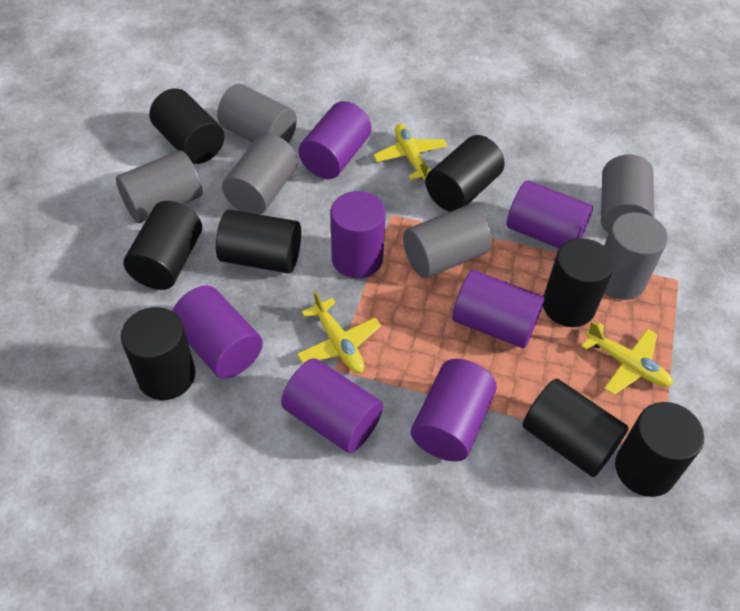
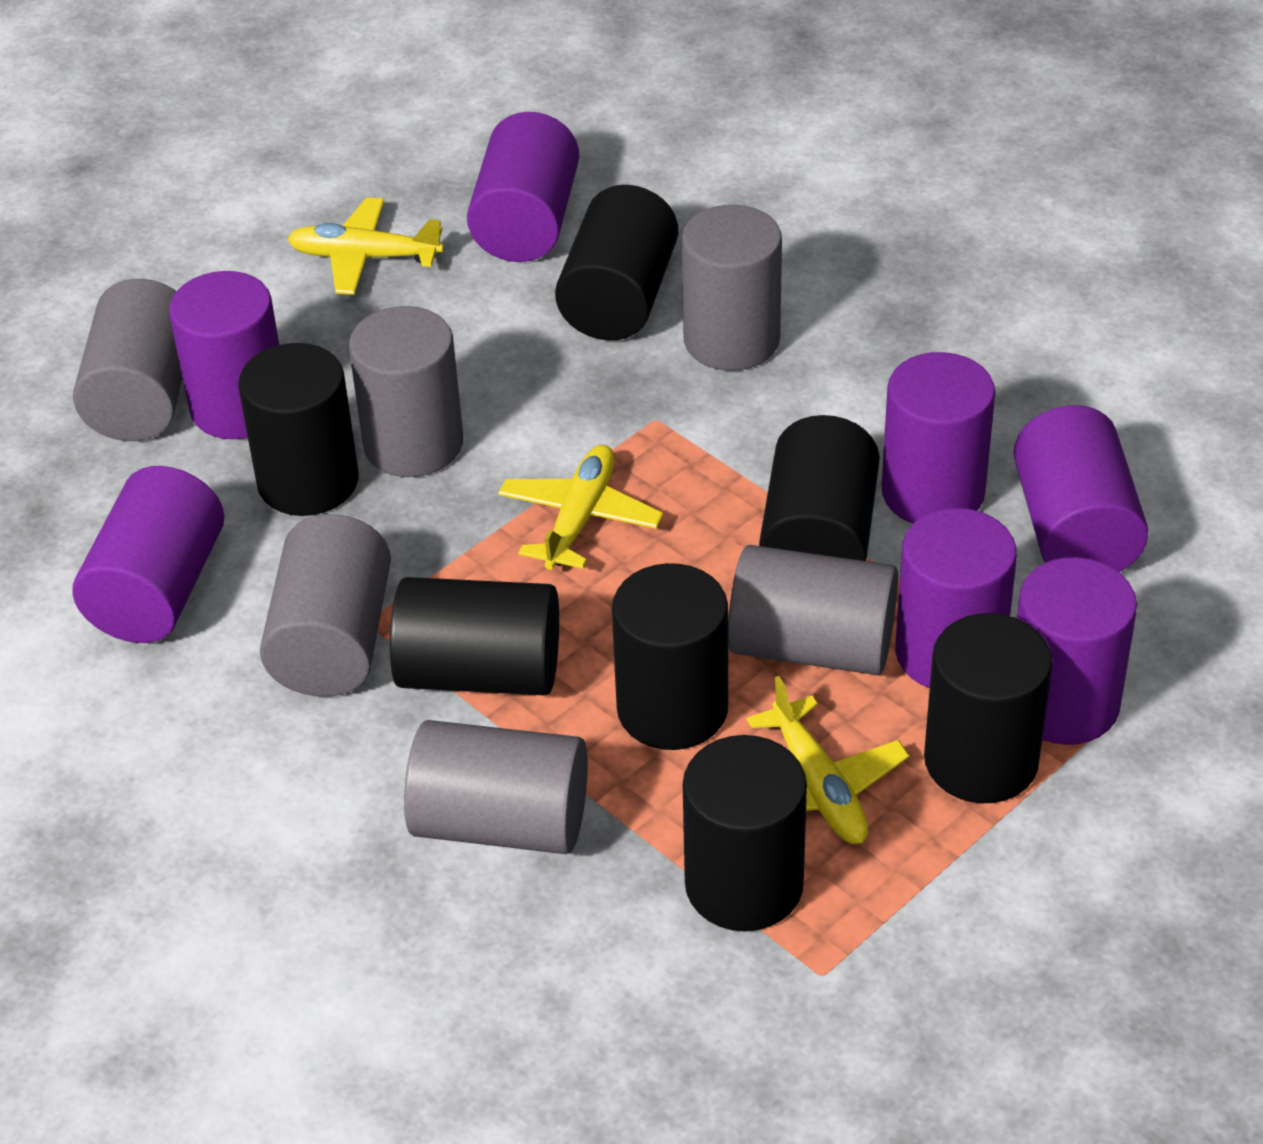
black cylinder: 8 -> 7

